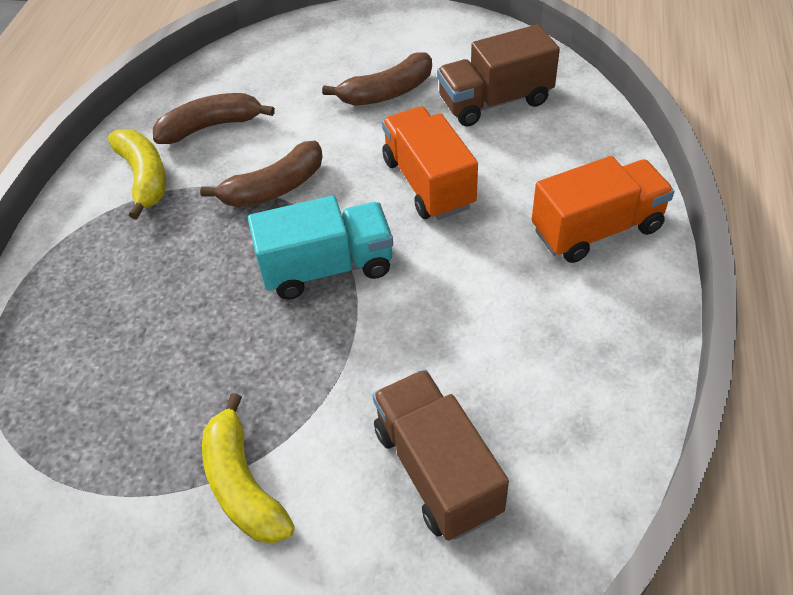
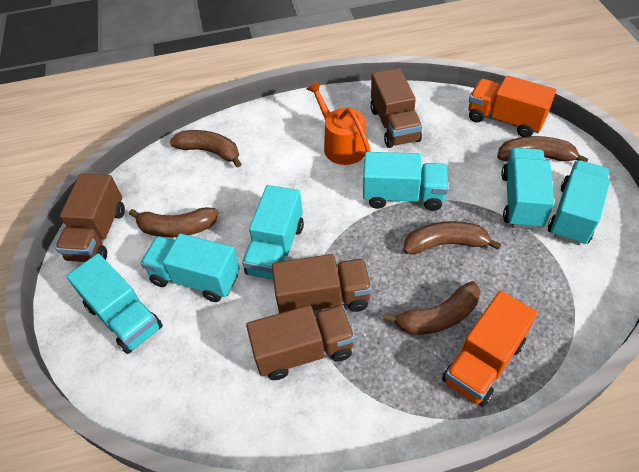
brown banana: 3 -> 5
brown truck: 2 -> 4
orange watering can: 0 -> 1
turquoise truck: 1 -> 6
yellow banana: 2 -> 0

